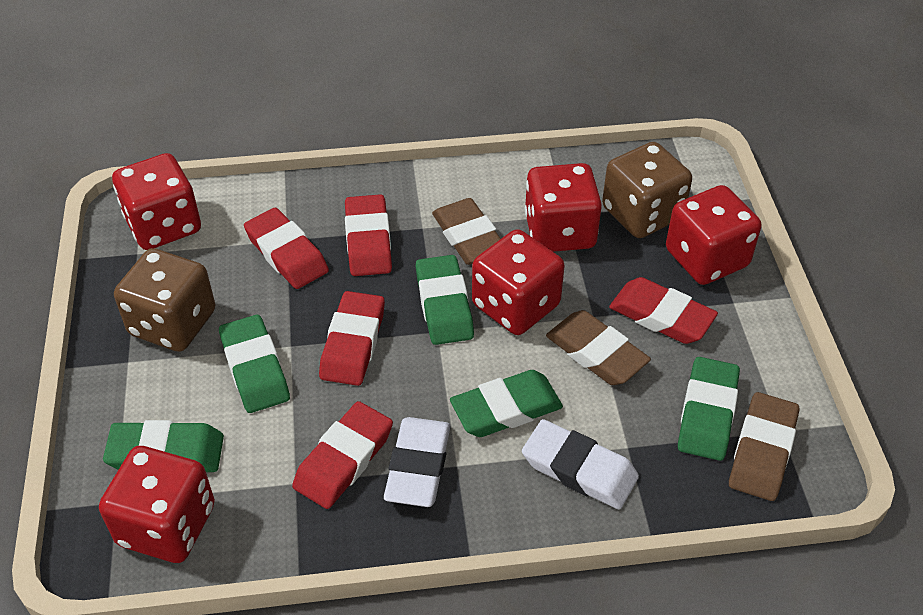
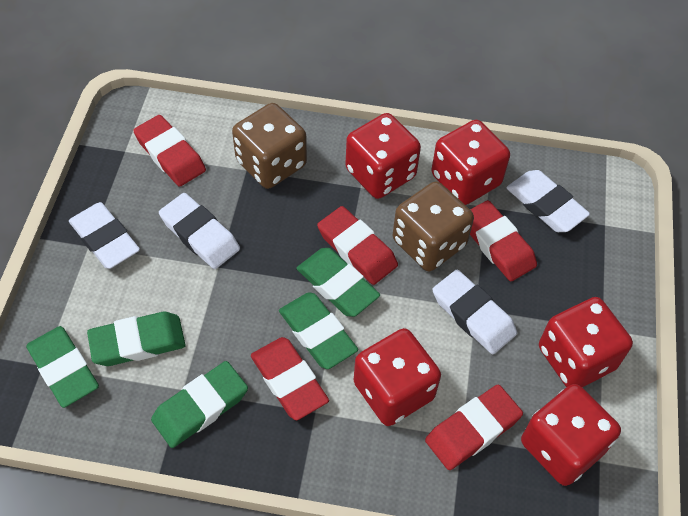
brown eraser: 3 -> 0
white eraser: 2 -> 4

